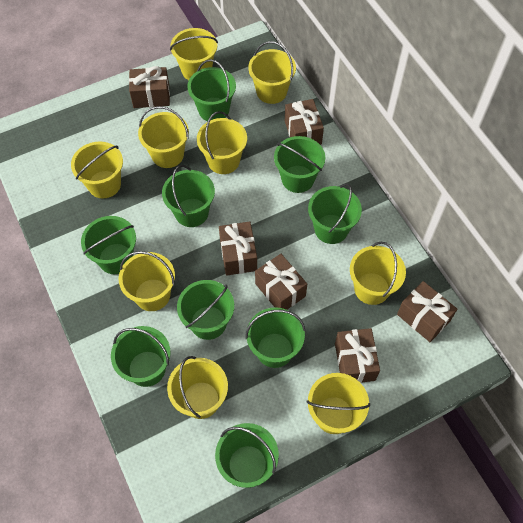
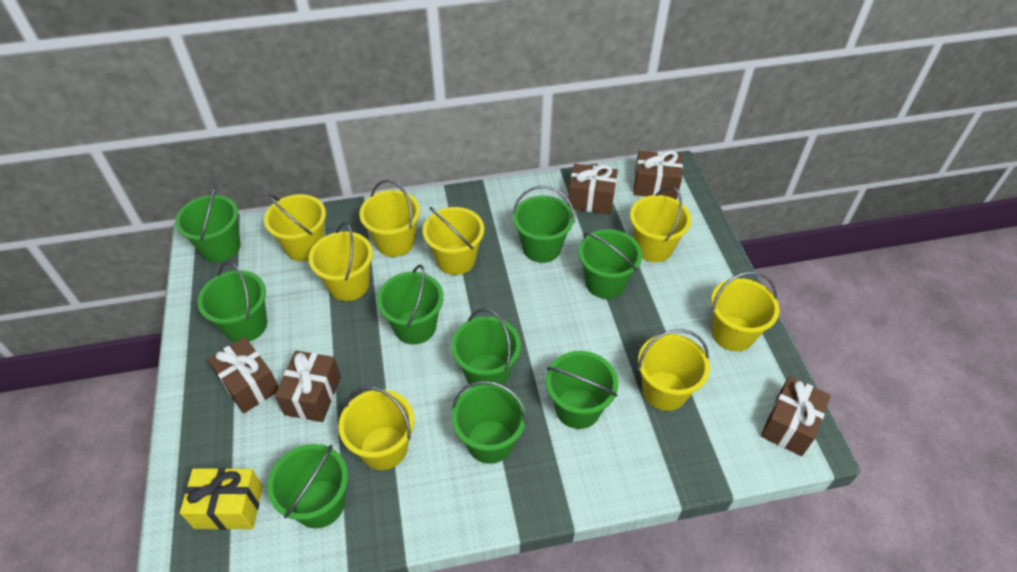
brown gift: 6 -> 5
yellow bucket: 9 -> 8
yellow gift: 0 -> 1

